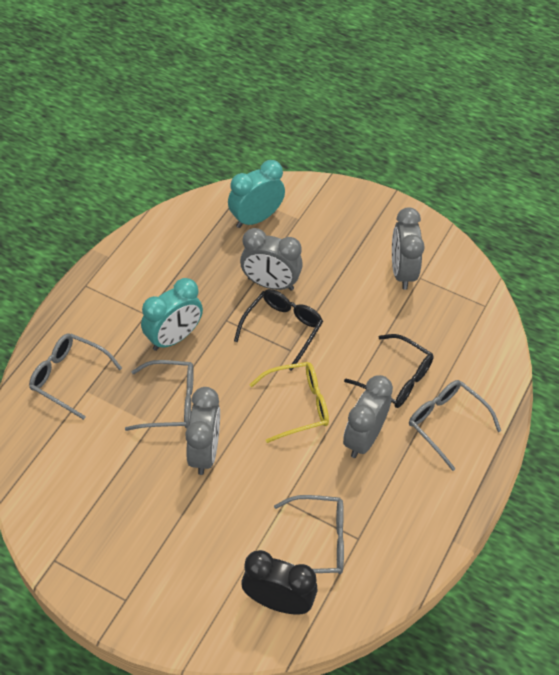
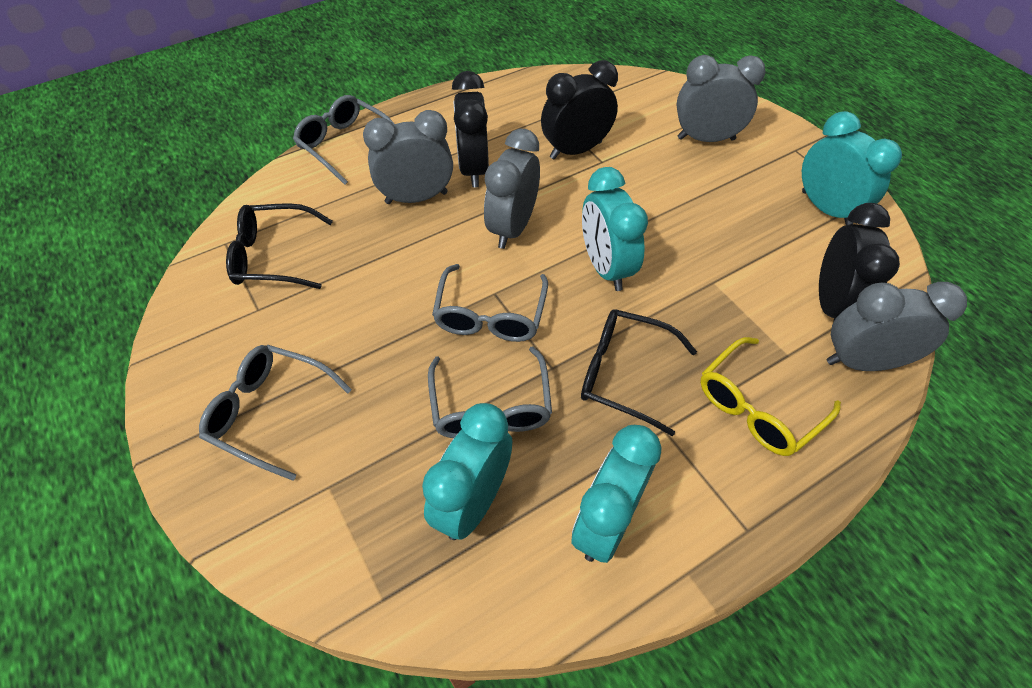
black clock: 1 -> 3
turquoise clock: 2 -> 4

